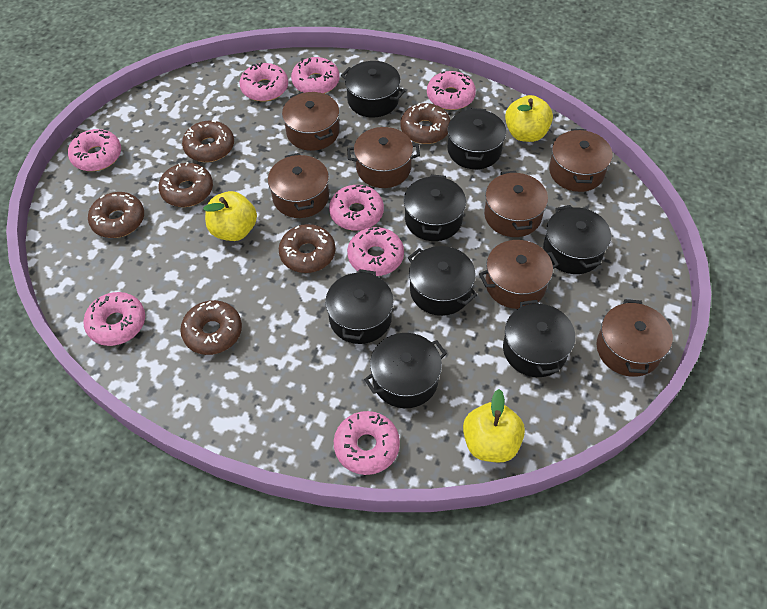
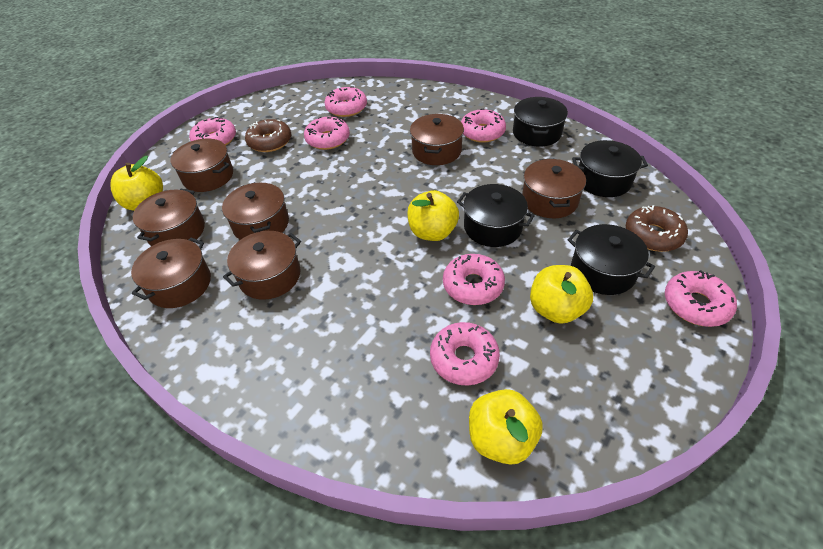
black pot: 8 -> 4
brown donut: 6 -> 2
pink donut: 8 -> 7
yellow apple: 3 -> 4

